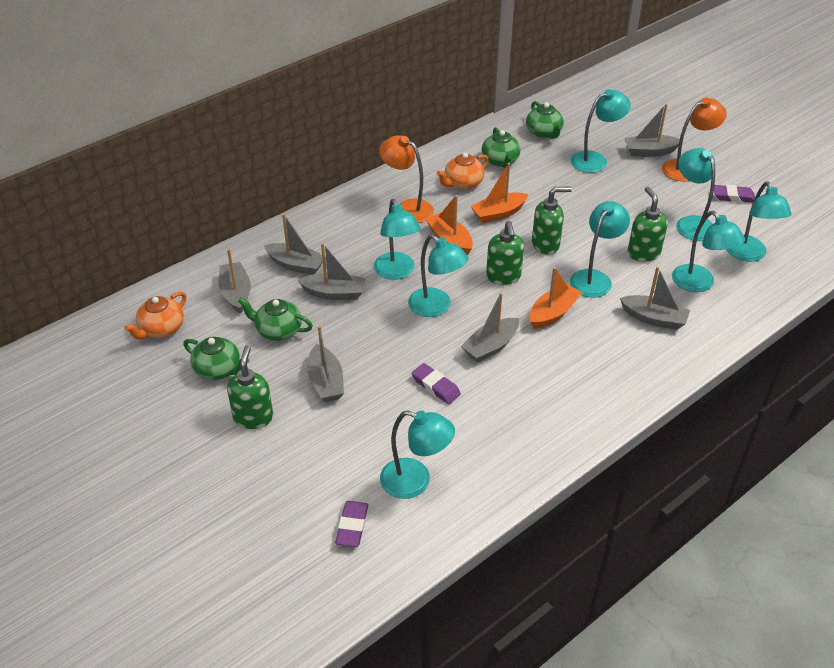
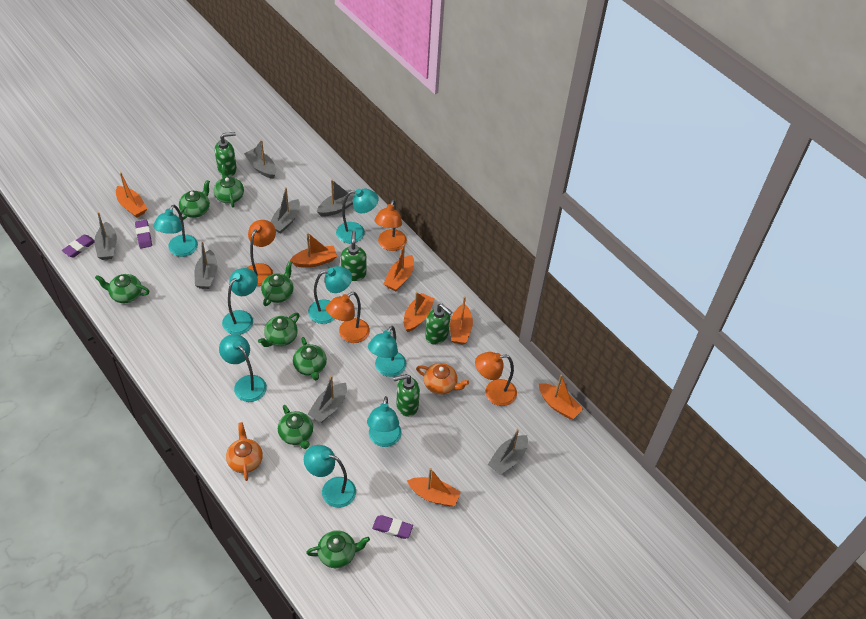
green teapot: 4 -> 8
orange boat: 3 -> 7
orange lamp: 2 -> 4

